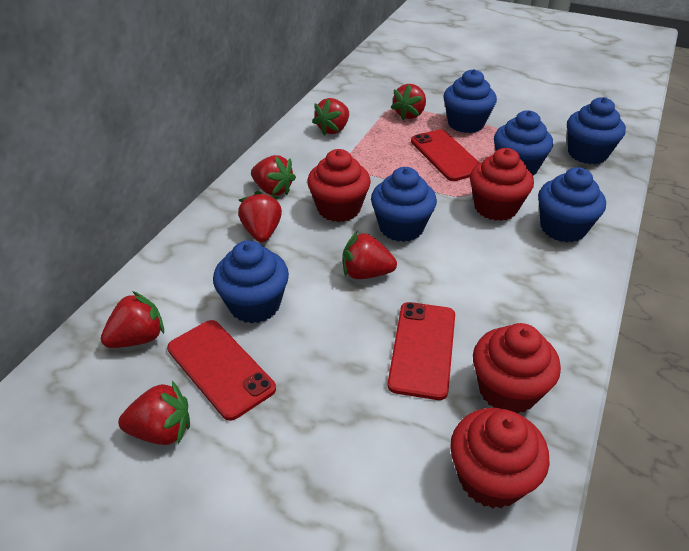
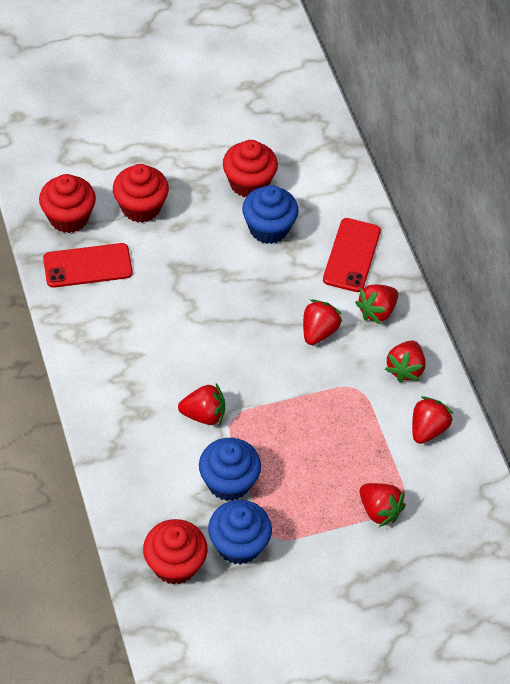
blue cupcake: 6 -> 3
red phone: 3 -> 2
red strawberry: 7 -> 6

